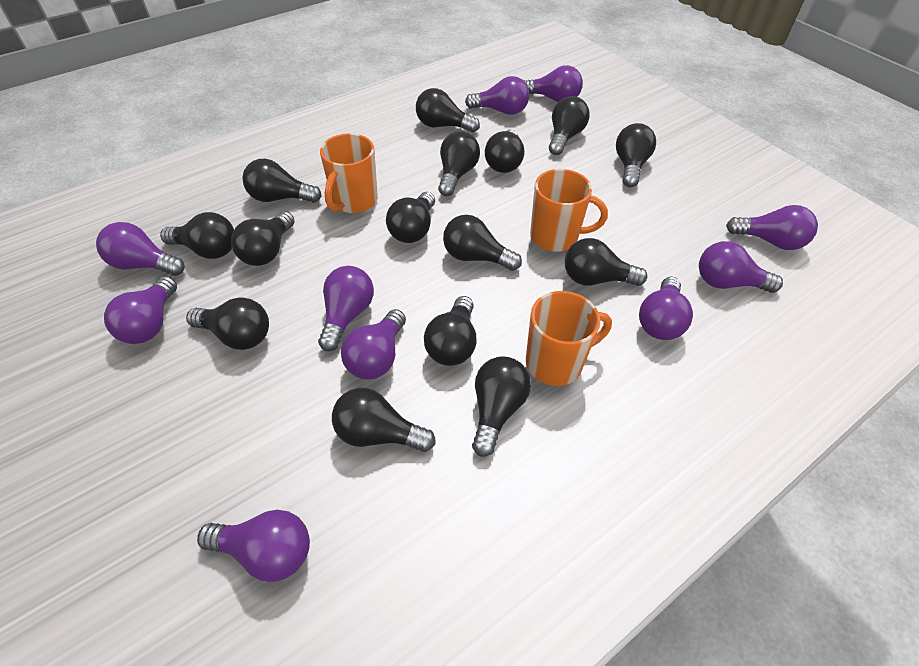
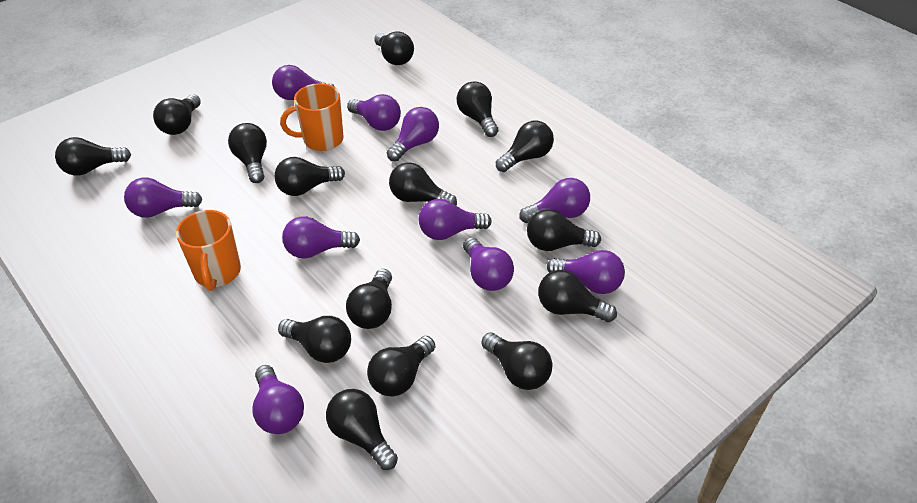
orange mug: 3 -> 2

